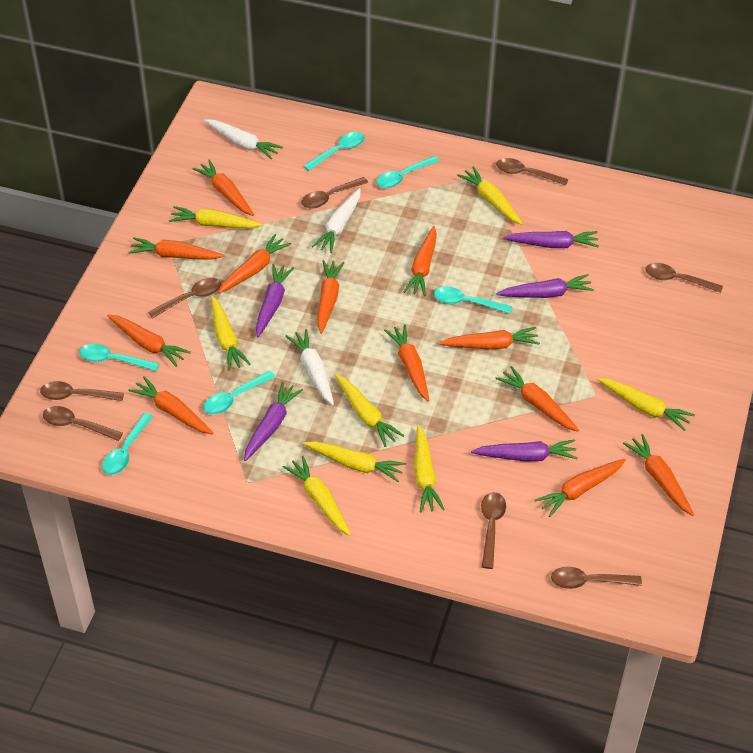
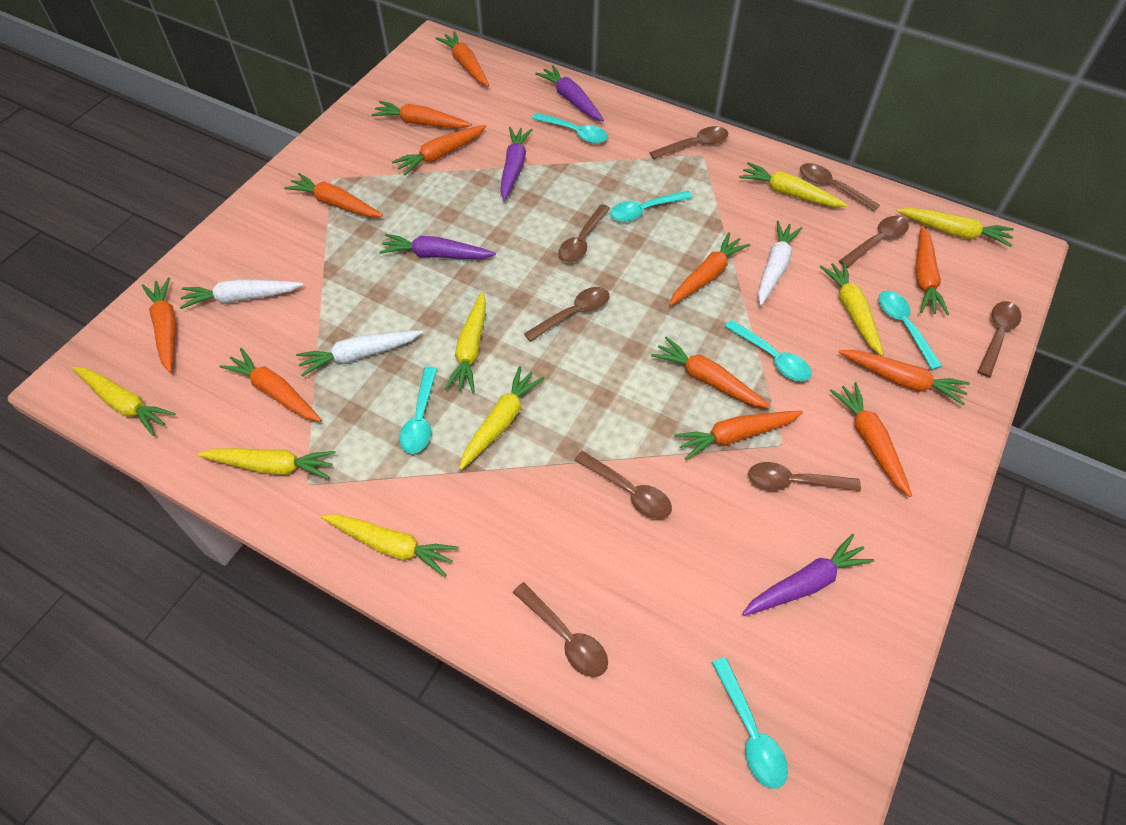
brown spoon: 8 -> 9
purple carrot: 5 -> 4

